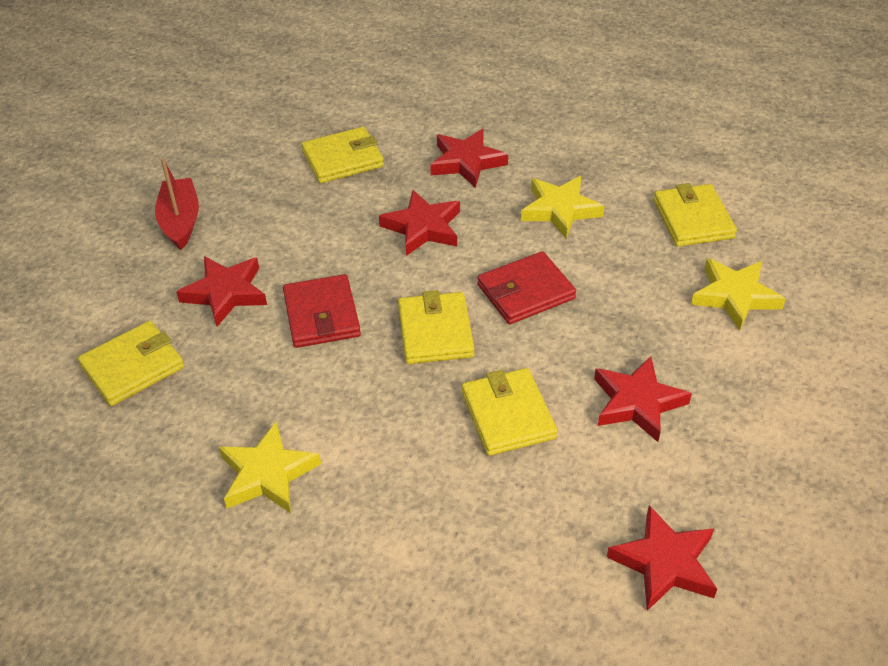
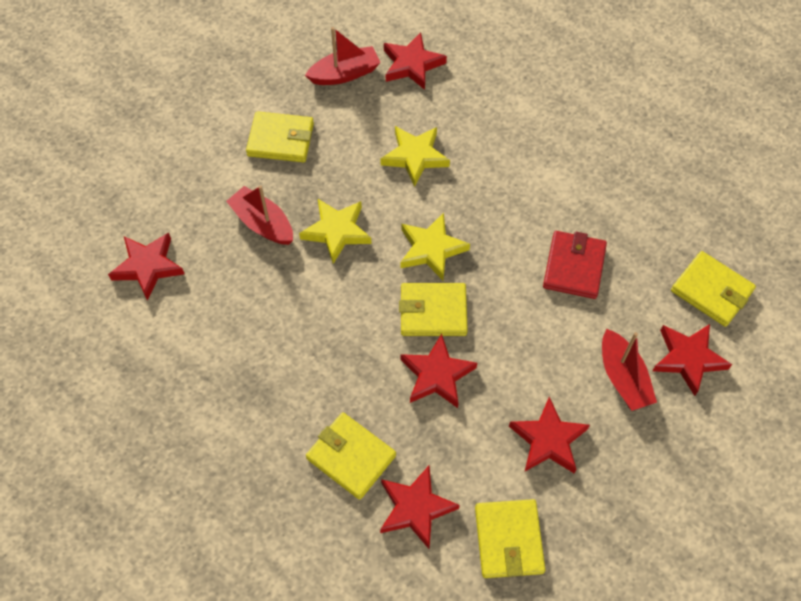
red boat: 1 -> 3
red star: 5 -> 6
red wallet: 2 -> 1

